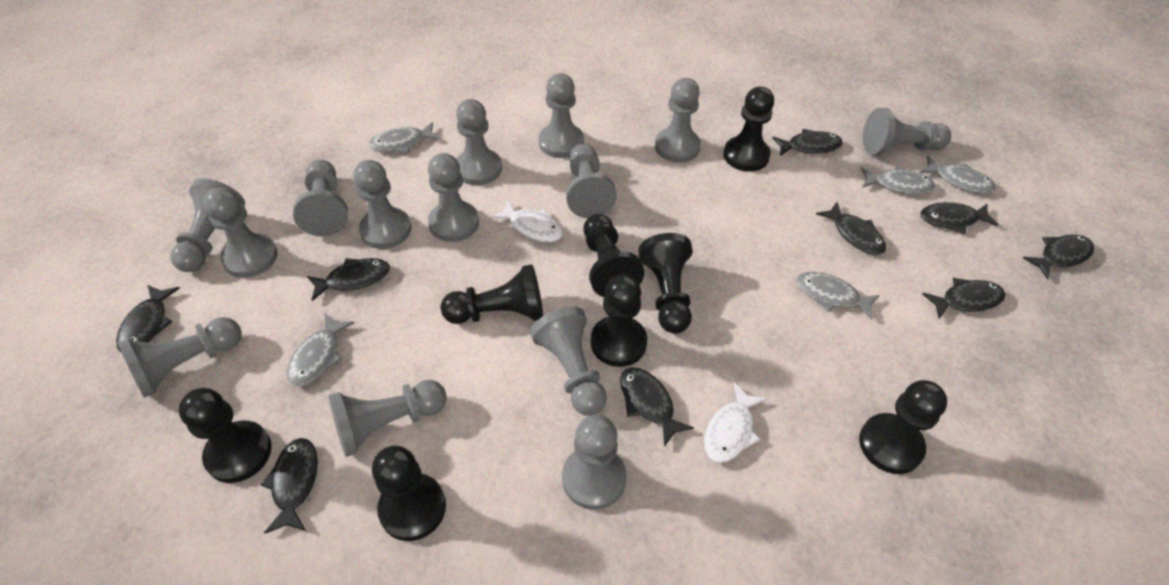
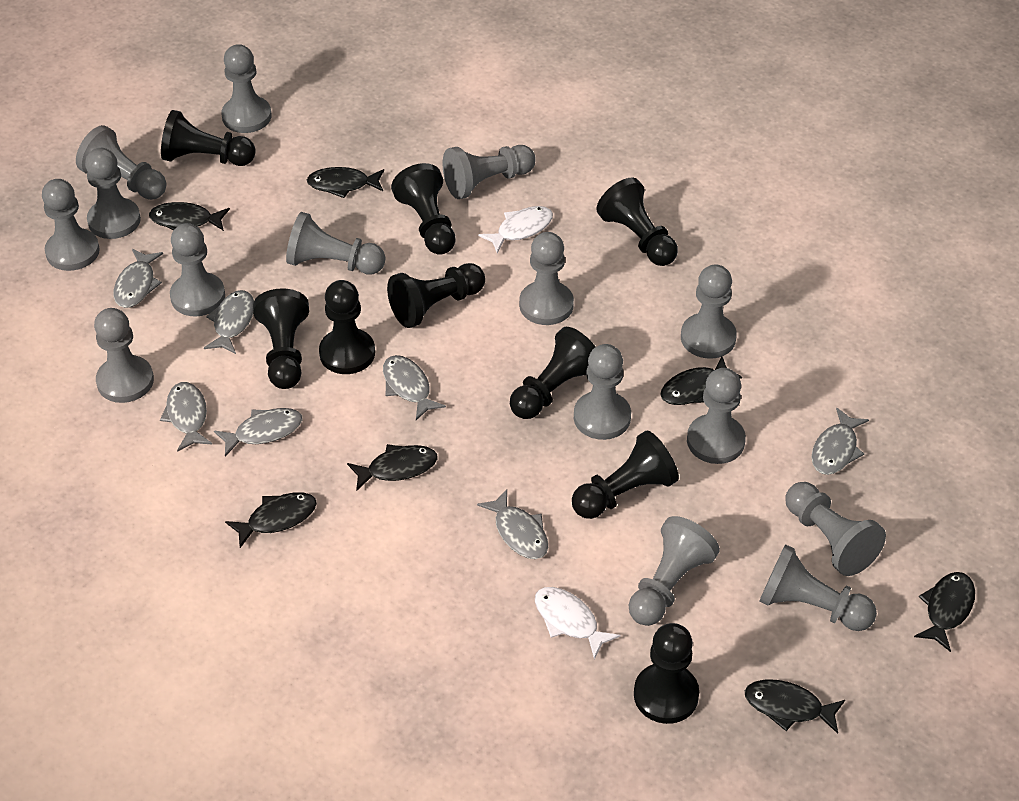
black fish: 9 -> 7
black pawn: 8 -> 9
grey fish: 5 -> 7
grey pawn: 14 -> 15

